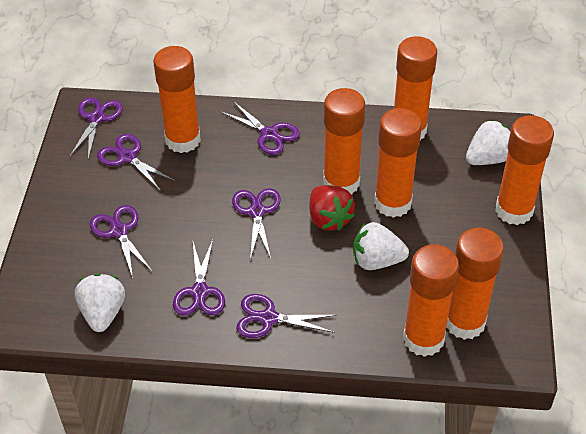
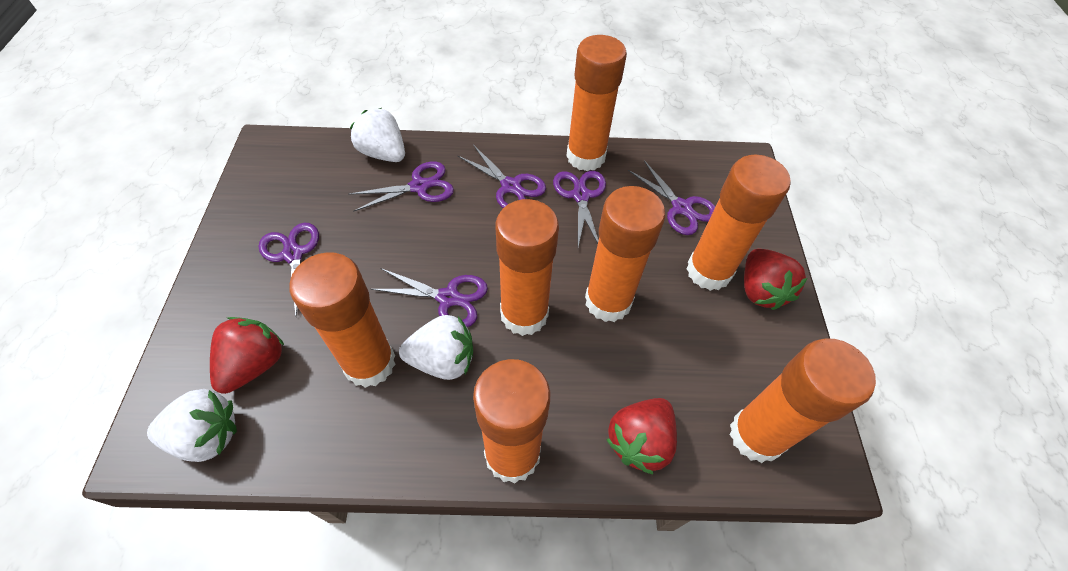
purple scissors: 7 -> 6
red strawberry: 1 -> 3

